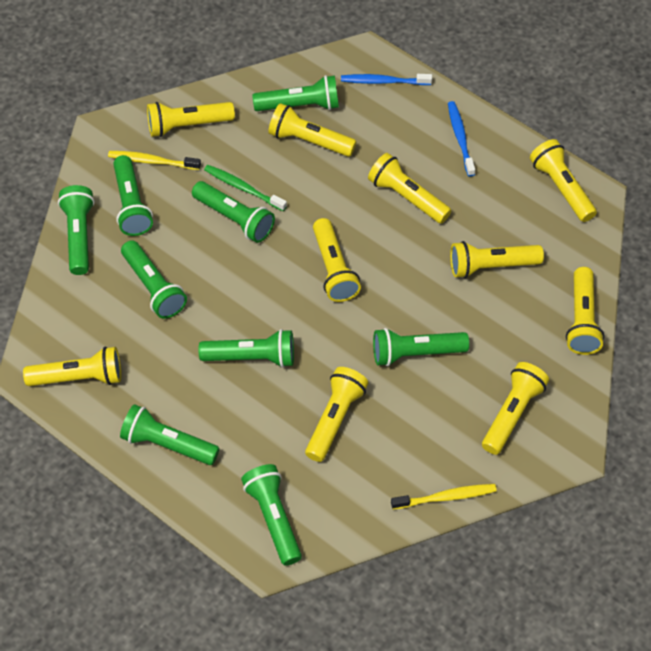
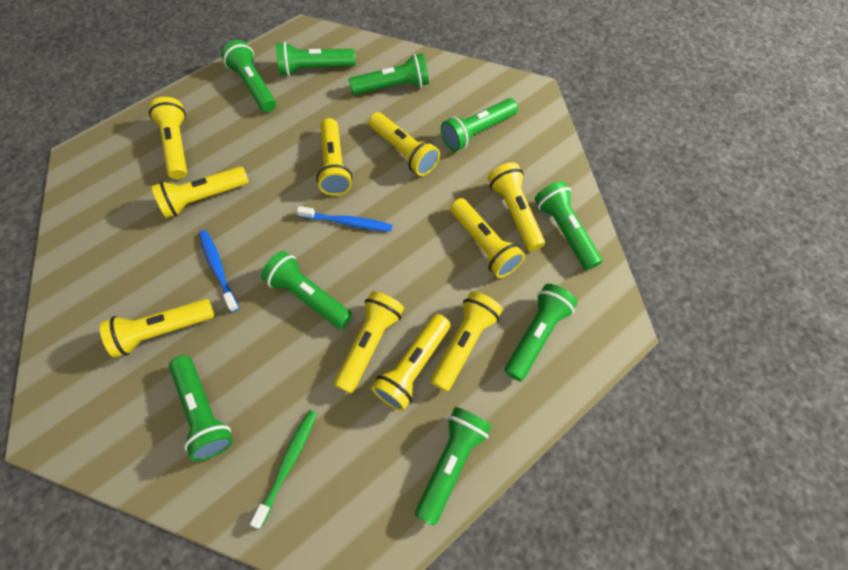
yellow toothbrush: 2 -> 0

